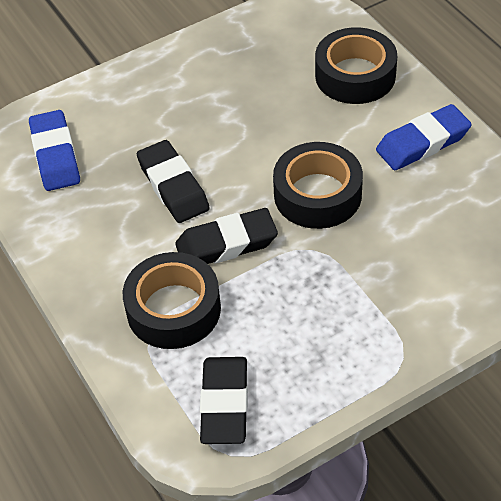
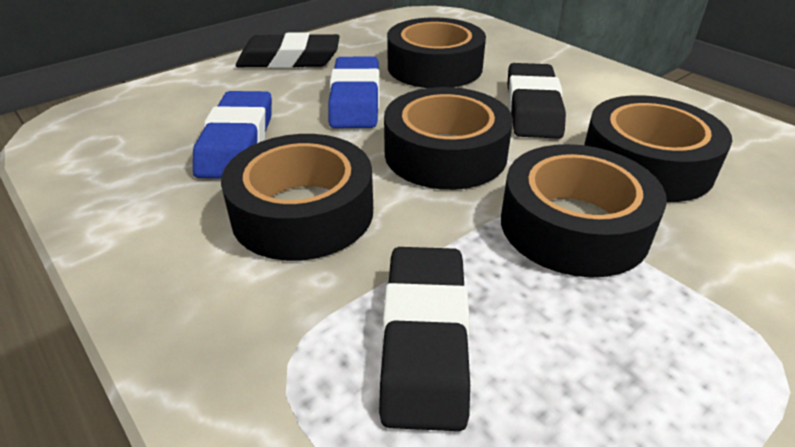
black tape: 3 -> 5

